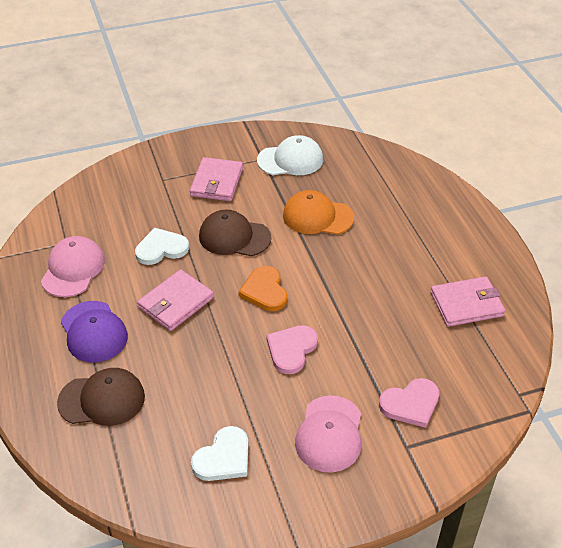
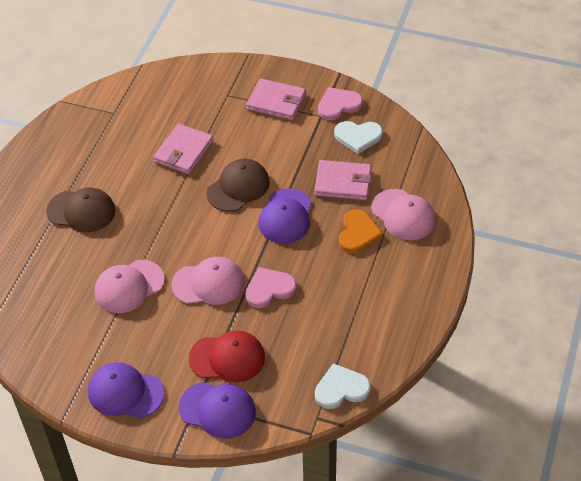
orange cap: 1 -> 0
pink cap: 2 -> 3
purple cap: 1 -> 3
red cap: 0 -> 1
white cap: 1 -> 0

